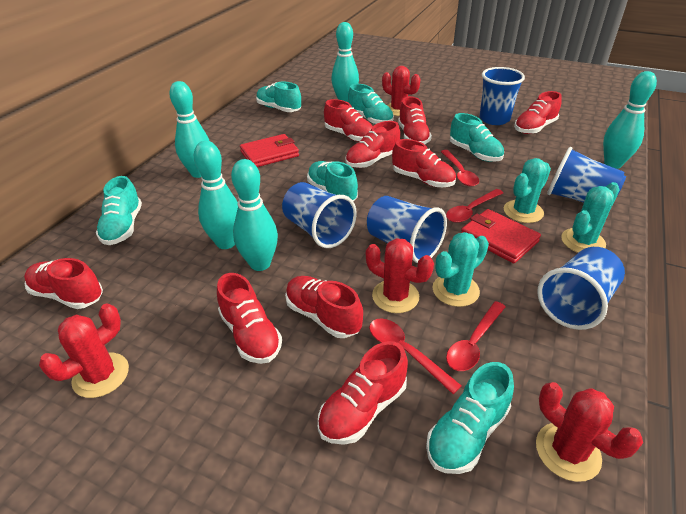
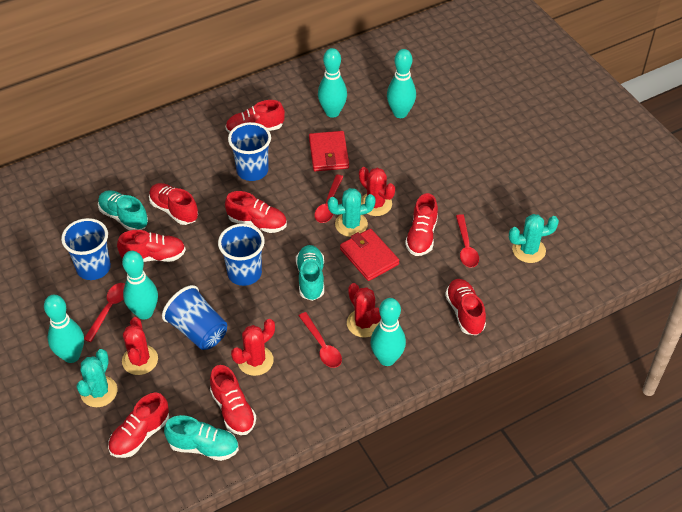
blue cup: 5 -> 4
red shoe: 9 -> 8
turquoise shoe: 6 -> 3

